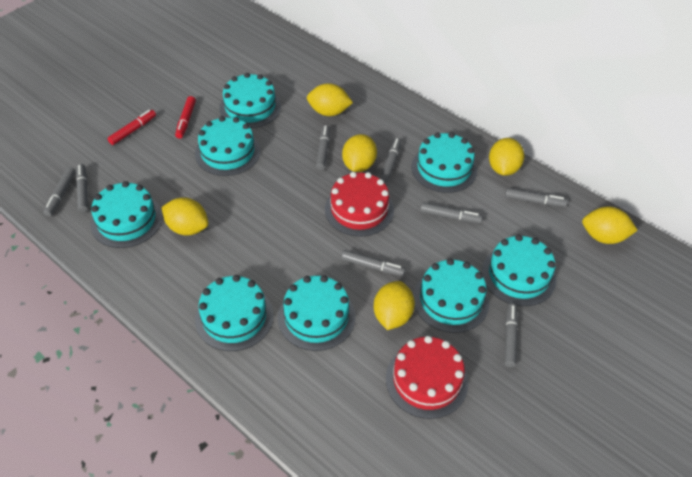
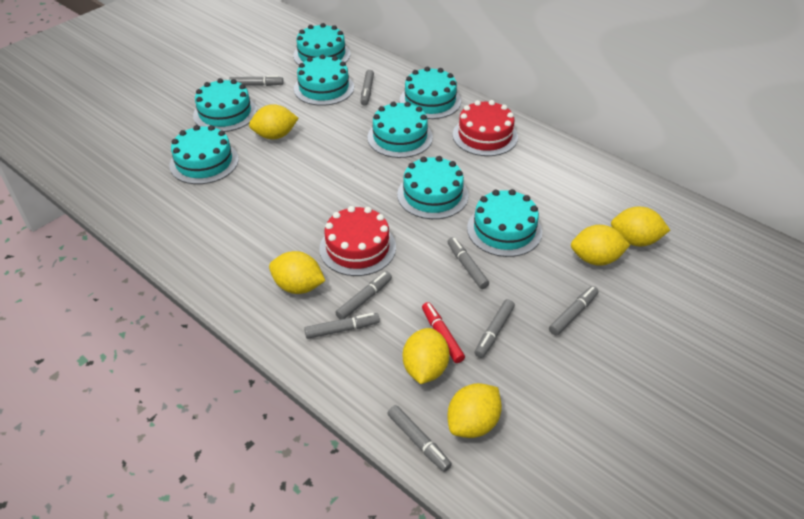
red marker: 2 -> 1

